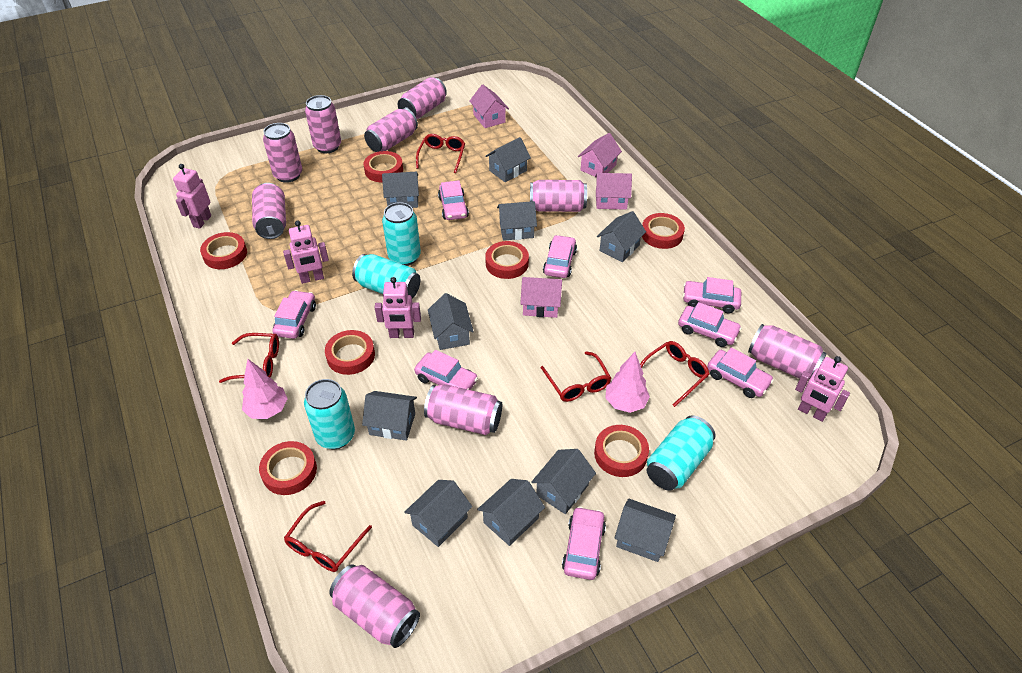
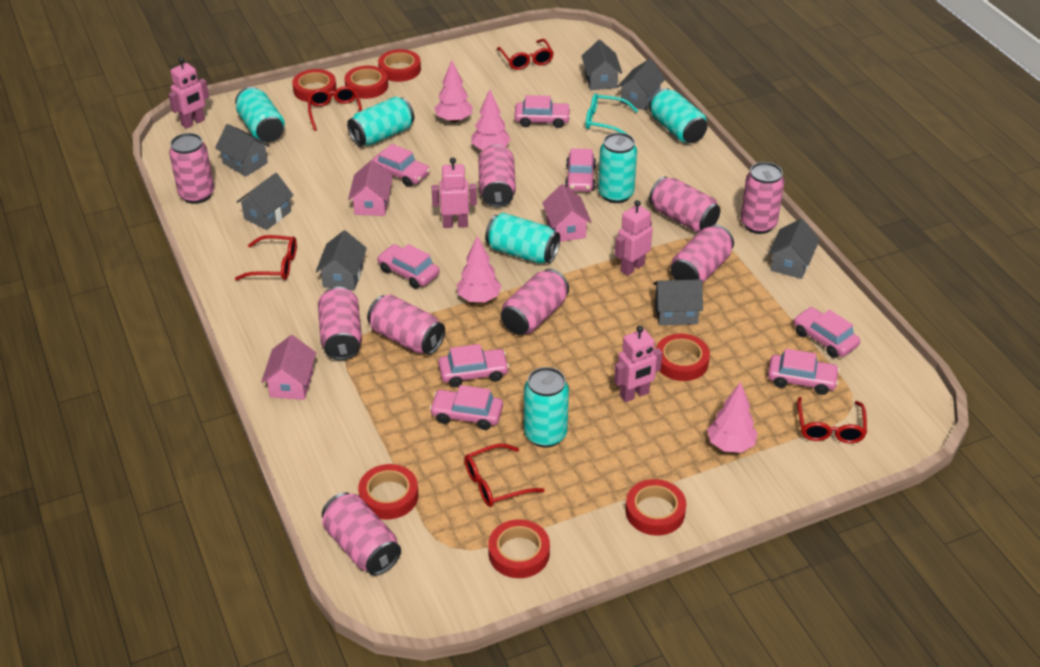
grey house: 10 -> 7
pink house: 4 -> 3
pink tree: 2 -> 4
turquoise can: 4 -> 6
turquoise glasses: 0 -> 1

